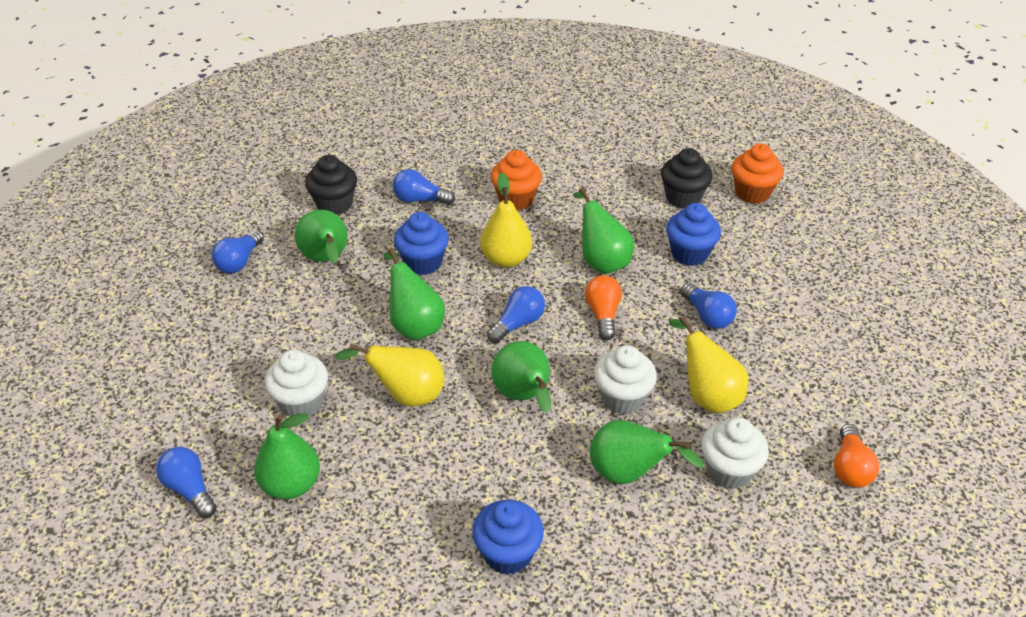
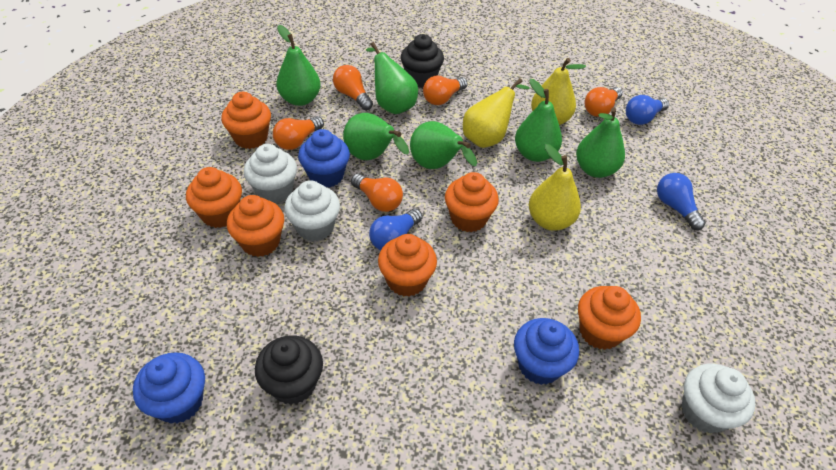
blue light bulb: 5 -> 3
orange cupcake: 2 -> 6
orange light bulb: 2 -> 5

